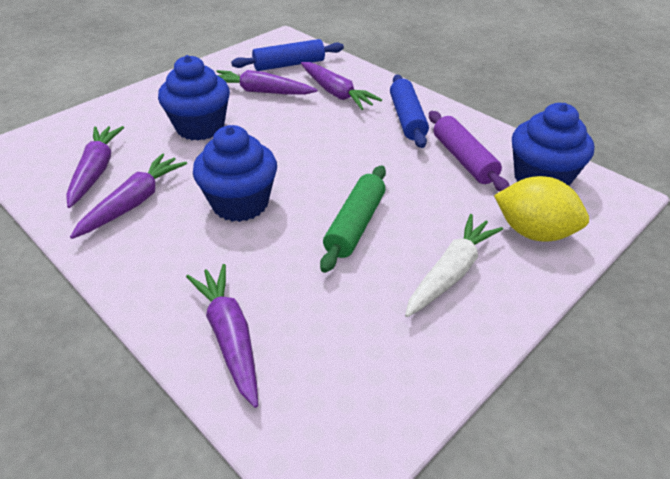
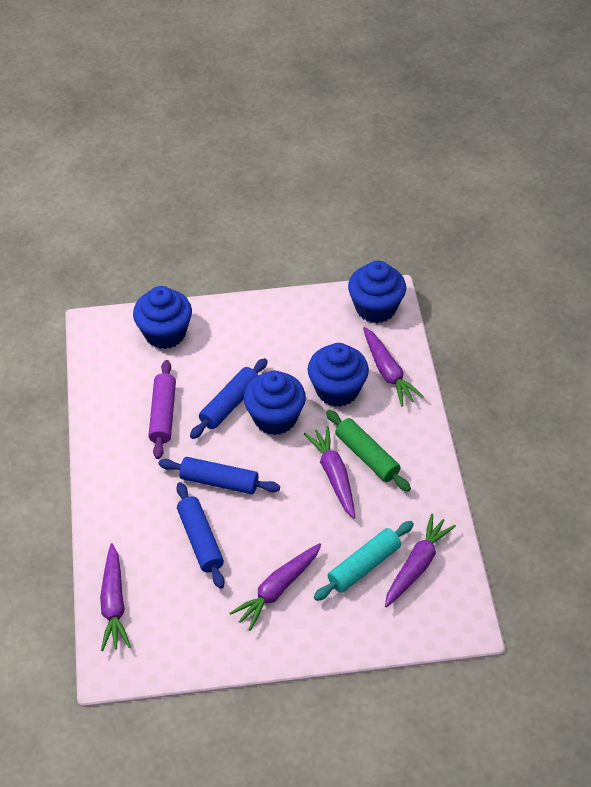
blue cupcake: 3 -> 4
blue rolling pin: 2 -> 3
turquoise rolling pin: 0 -> 1
white carrot: 1 -> 0
yellow lemon: 1 -> 0

